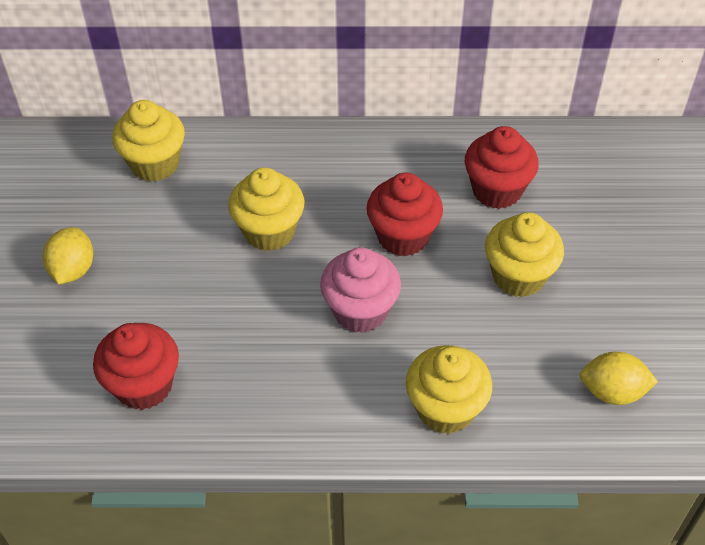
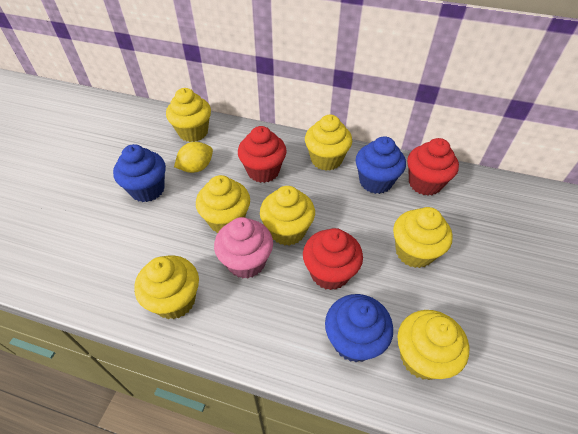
blue cupcake: 0 -> 3
yellow cupcake: 4 -> 7
yellow lemon: 2 -> 1

